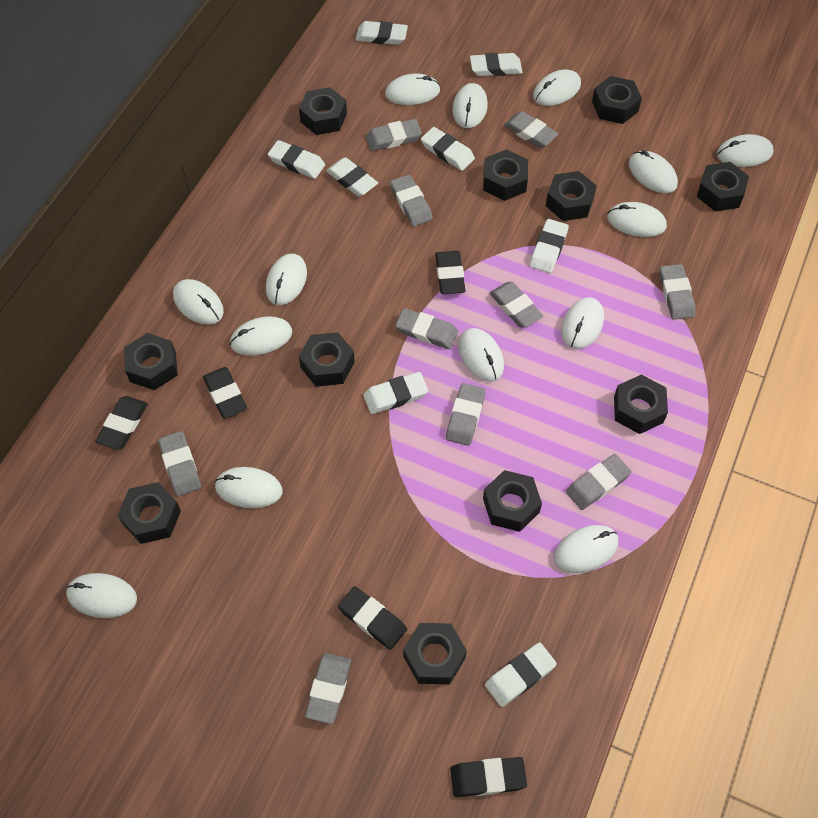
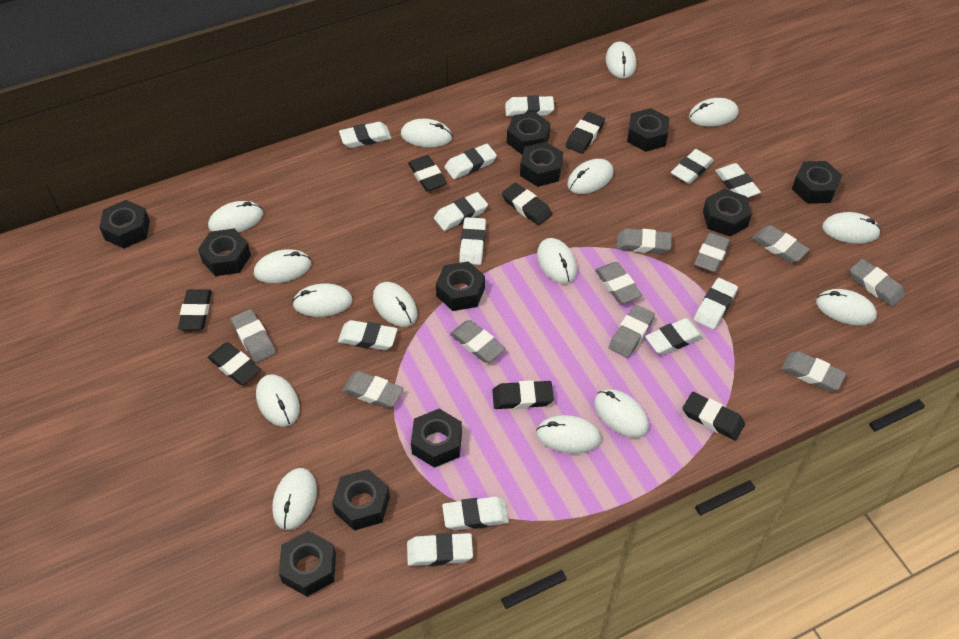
black eraser: 5 -> 7
white eraser: 8 -> 12
white mouse: 14 -> 15

